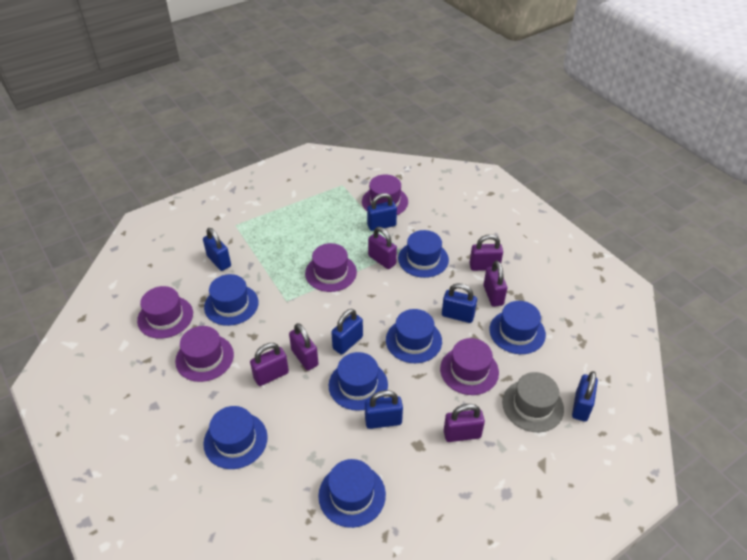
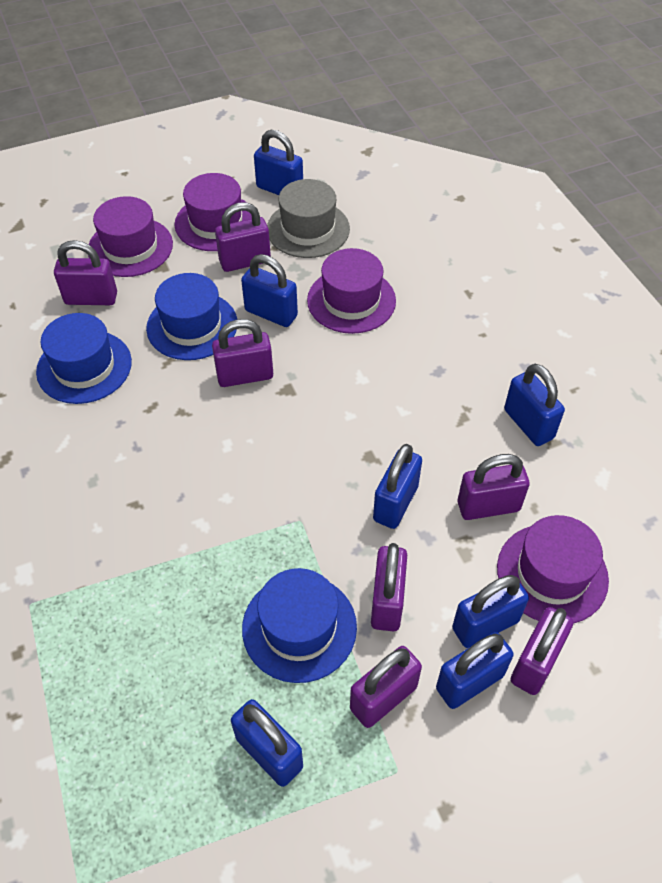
blue hat: 7 -> 3
blue padlock: 6 -> 7
purple hat: 5 -> 4
purple padlock: 6 -> 7

